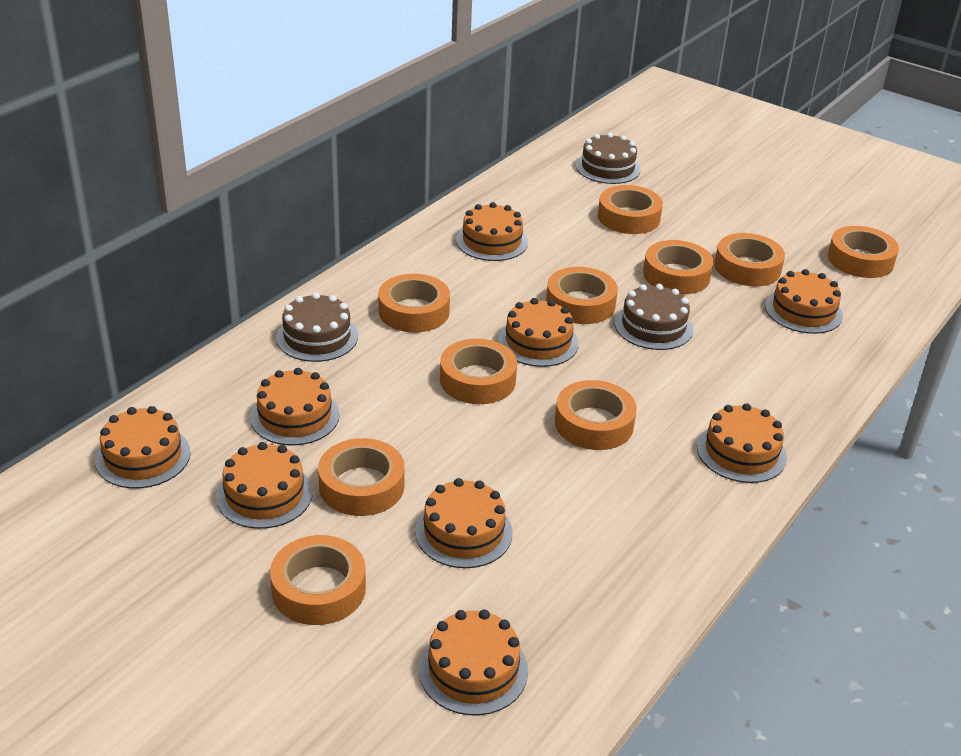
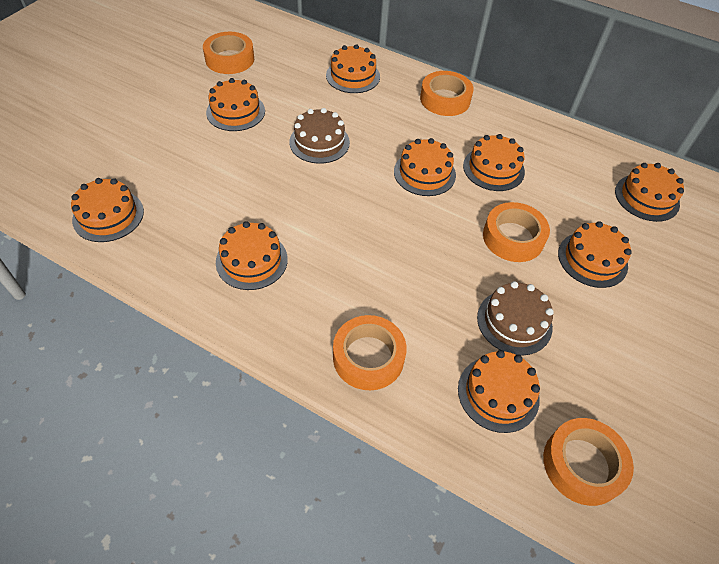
brown cake: 3 -> 2
orange tape: 10 -> 5

